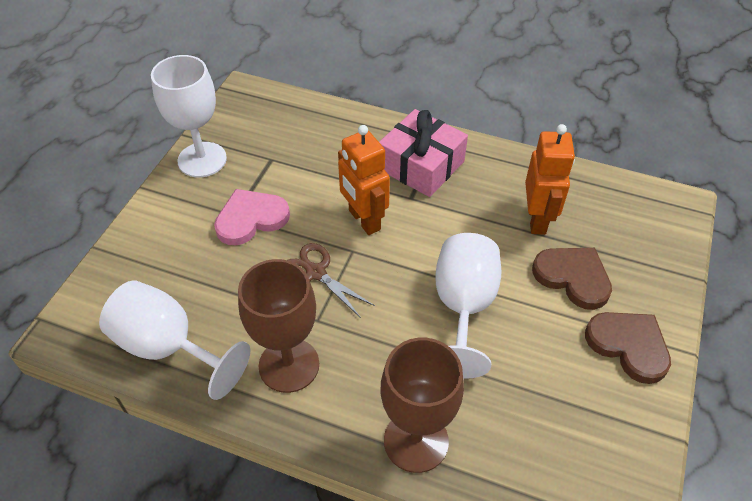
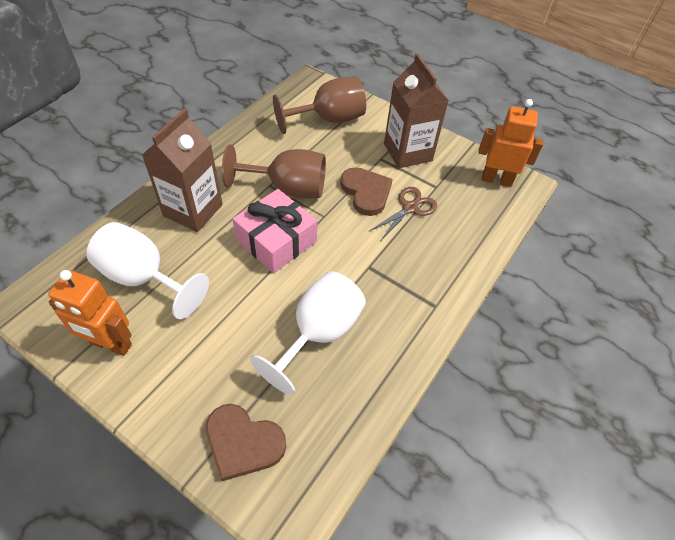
brown carton: 0 -> 2
pink heart: 1 -> 0
white goblet: 3 -> 2

